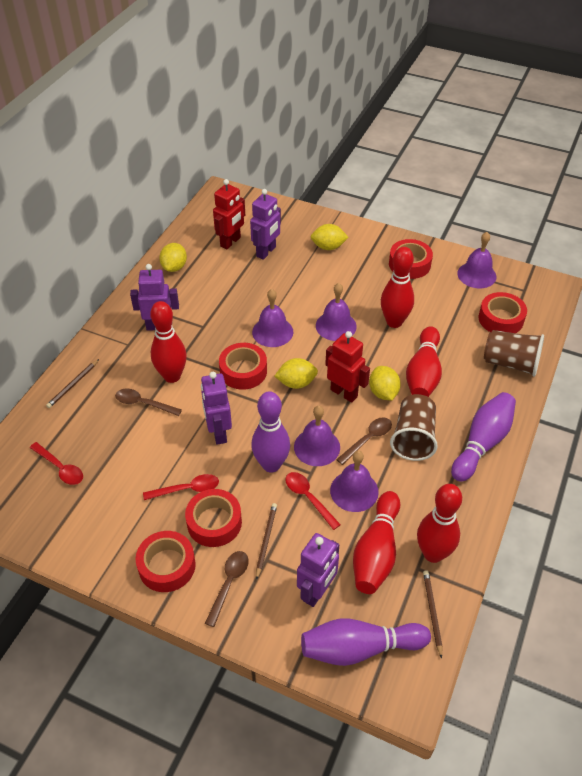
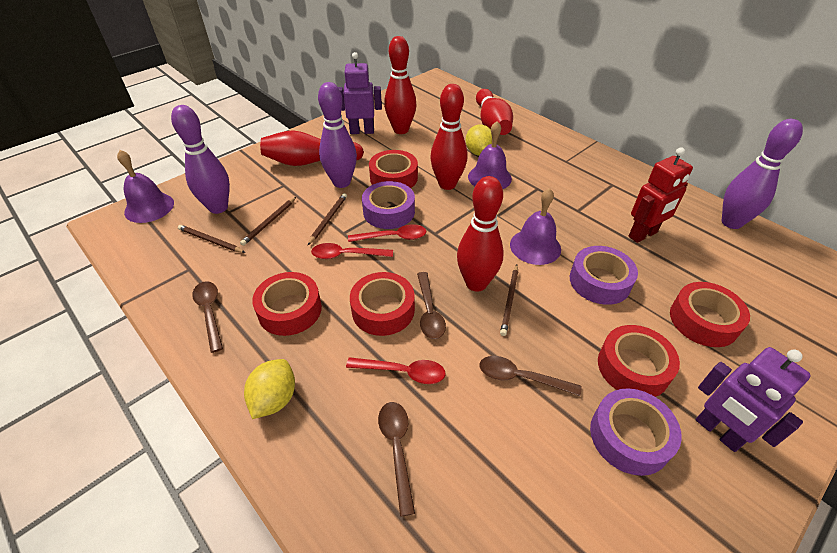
brown cup: 2 -> 0
brown pencil: 3 -> 4
brown spoon: 3 -> 4
purple bell: 5 -> 3
purple robot: 4 -> 2
purple tape: 0 -> 3
red robot: 2 -> 1
yellow lemon: 4 -> 2

